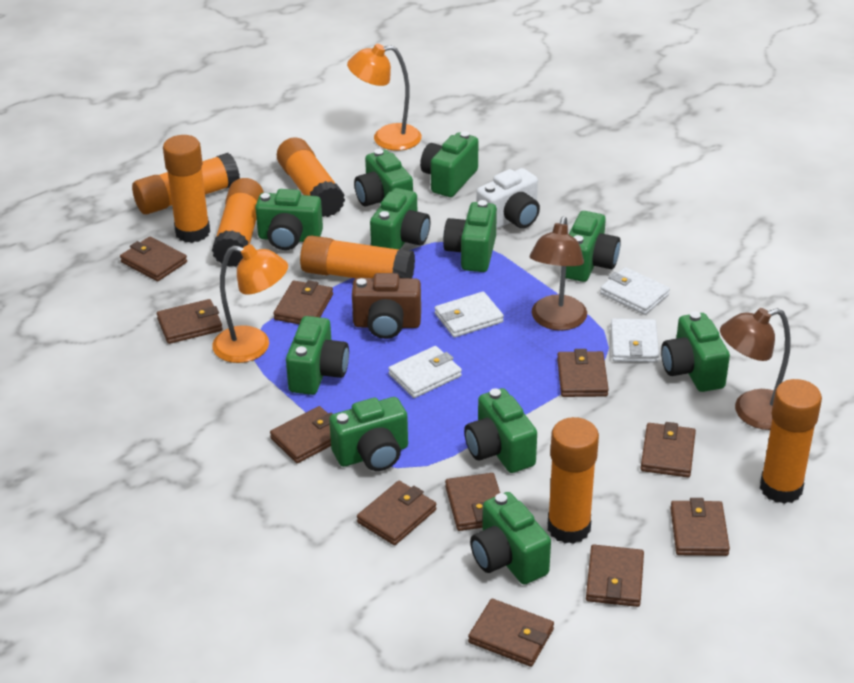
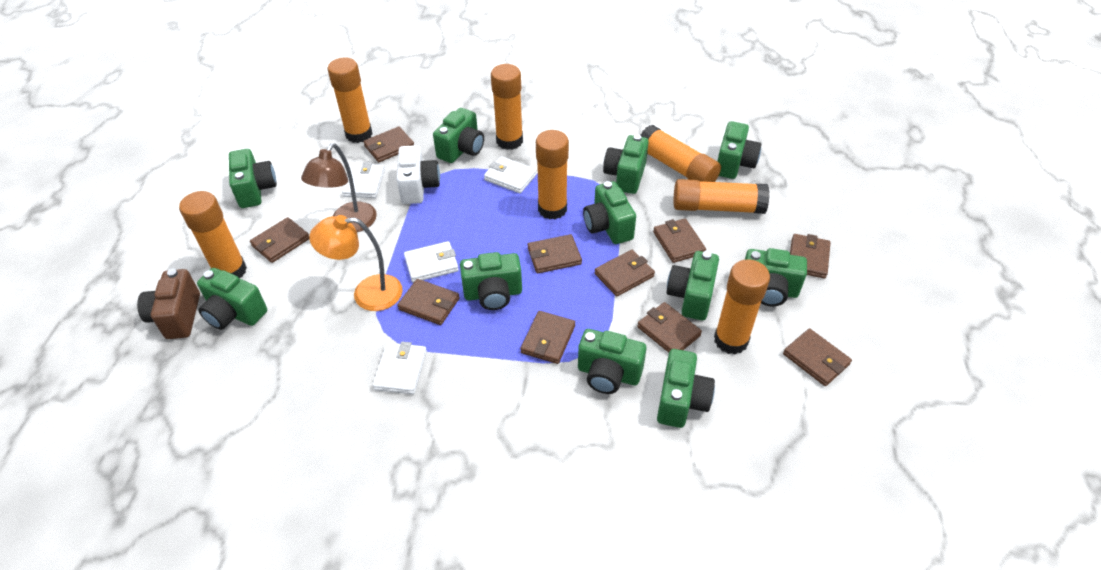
brown lamp: 2 -> 1
brown wallet: 11 -> 10
orange lamp: 2 -> 1

